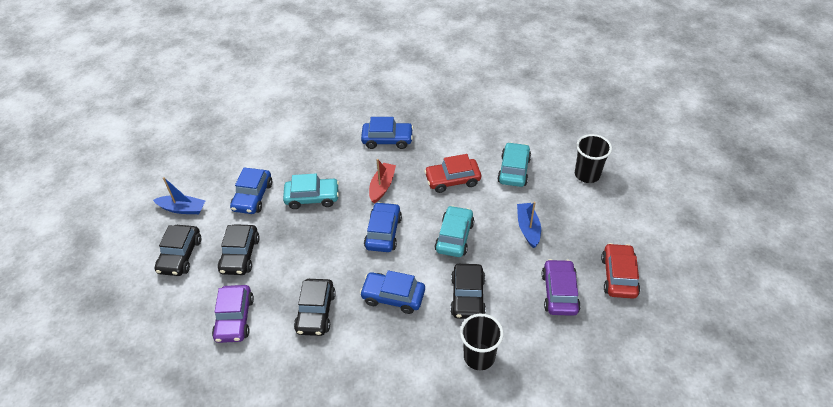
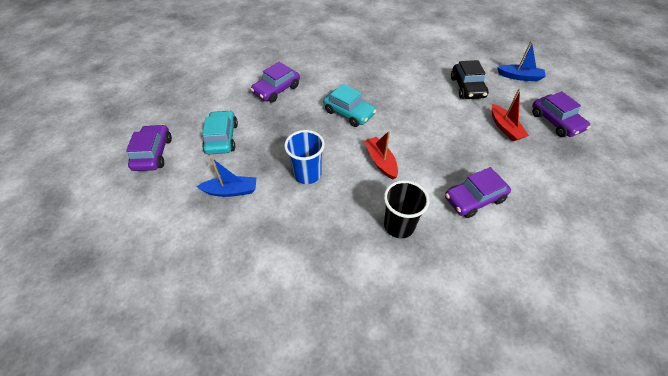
black car: 4 -> 1
black cup: 2 -> 1
blue car: 4 -> 0
blue cup: 0 -> 1
purple car: 2 -> 4
red boat: 1 -> 2
red car: 2 -> 0
turquoise car: 3 -> 2

